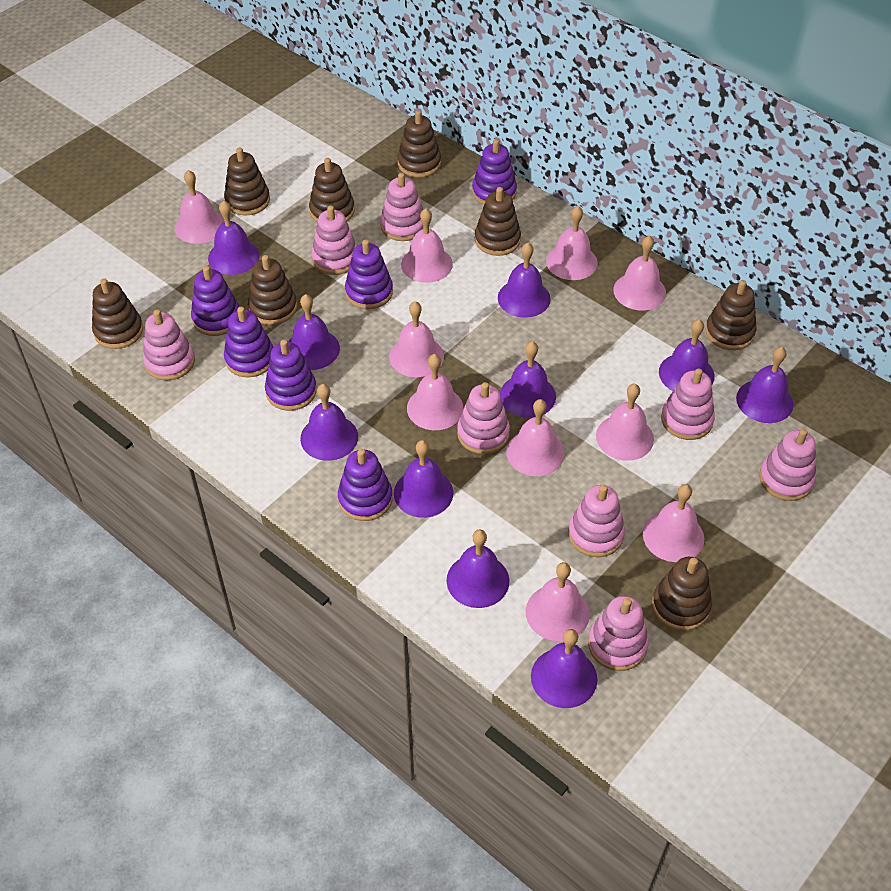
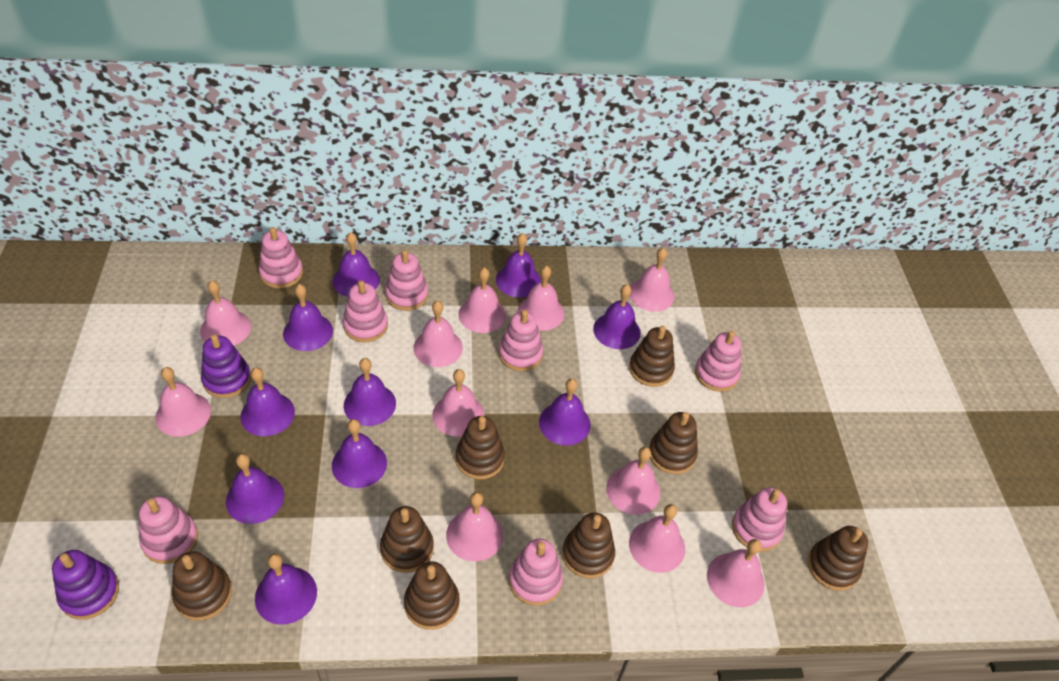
pink bell: 10 -> 11
purple stacking toy: 6 -> 2

